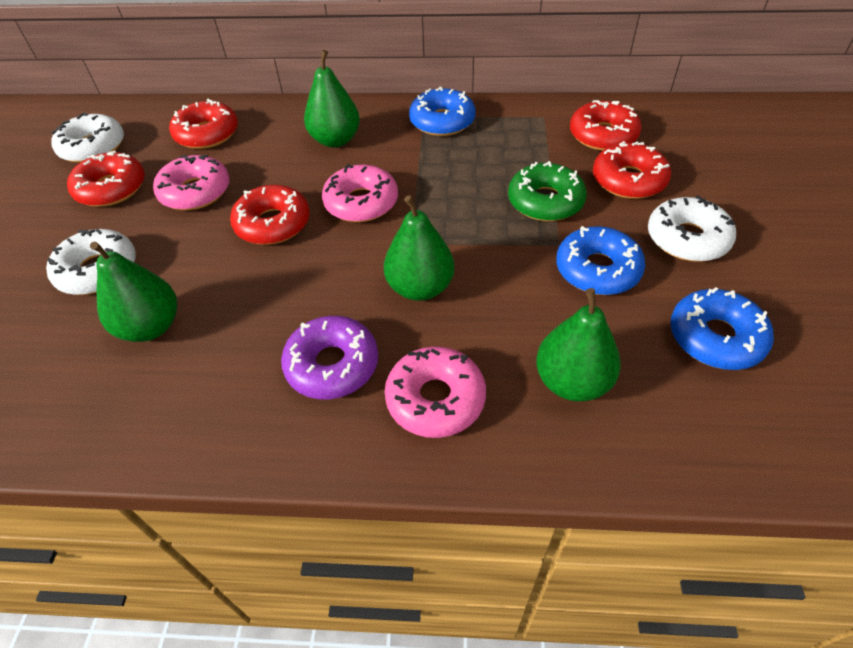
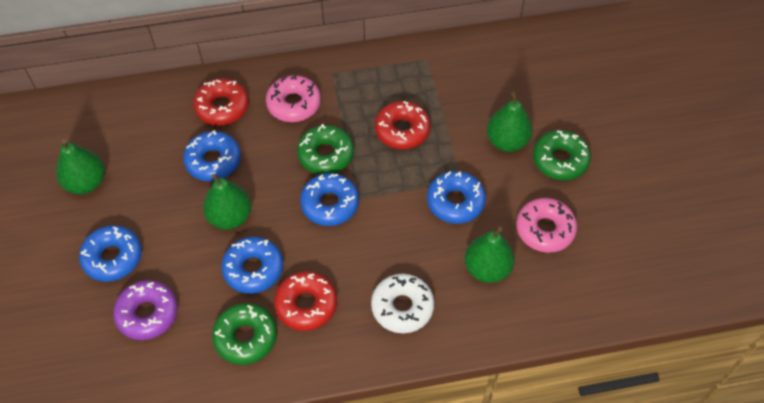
blue donut: 3 -> 5
green donut: 1 -> 3
pink donut: 3 -> 2
red donut: 5 -> 3
white donut: 3 -> 1

